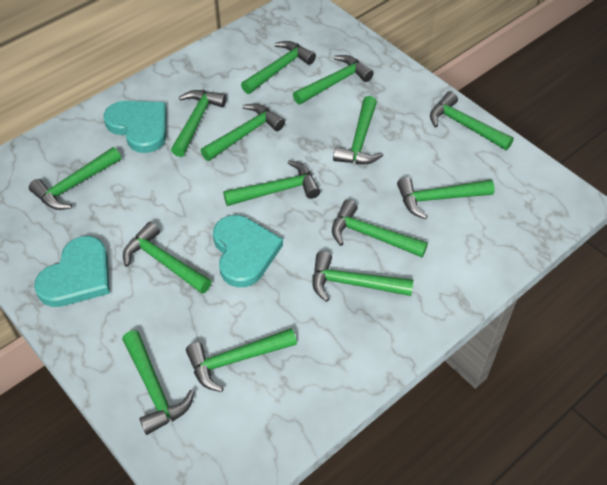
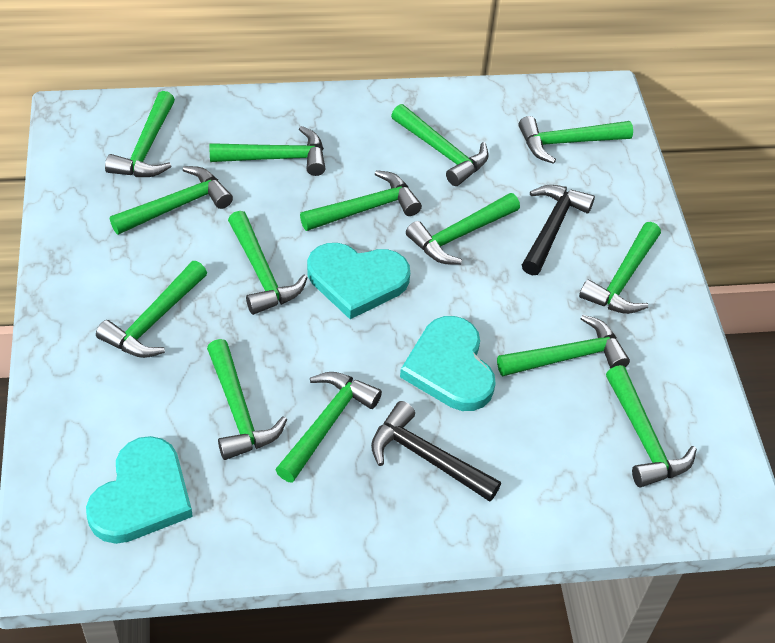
black hammer: 0 -> 2

